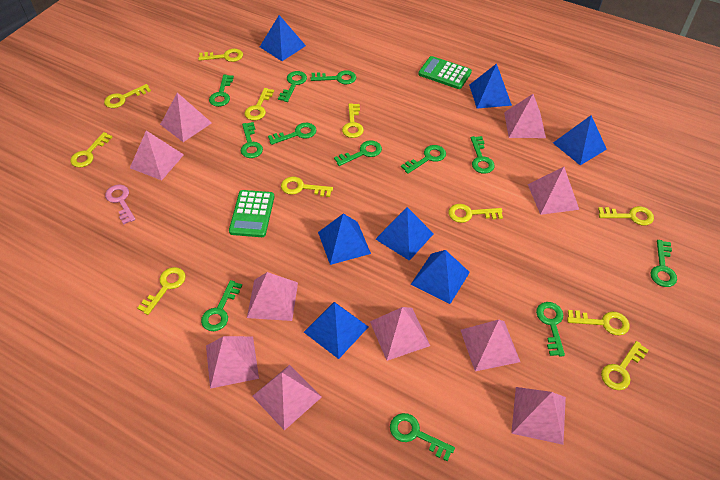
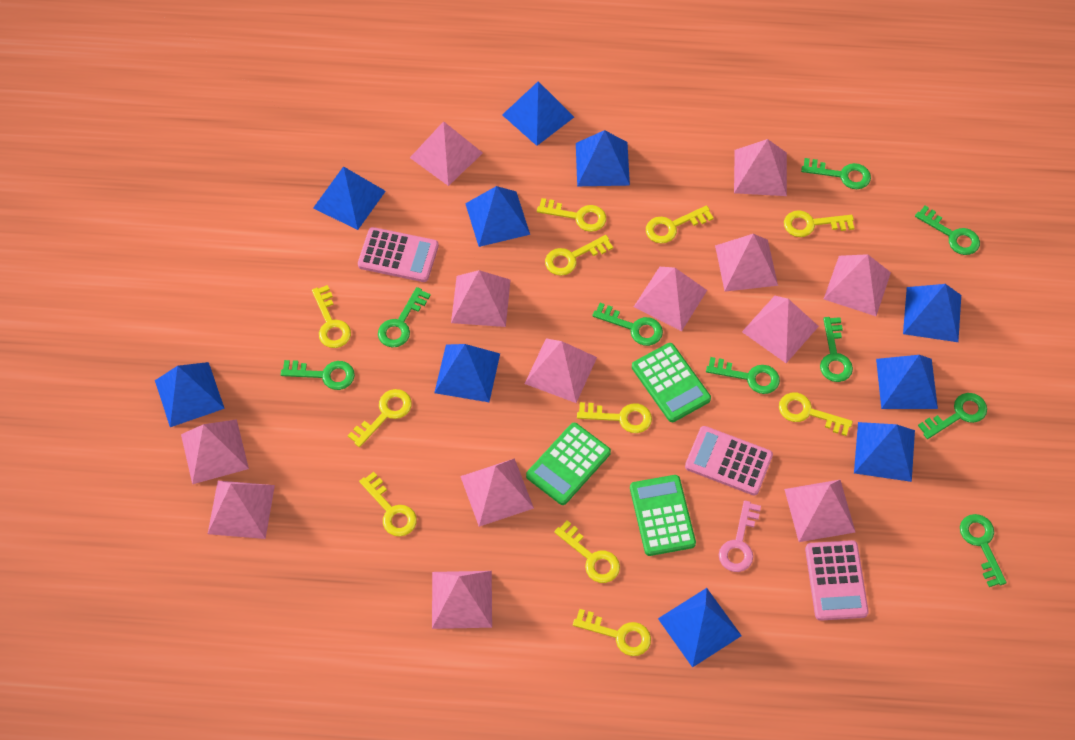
blue pyramid: 7 -> 10
green calculator: 2 -> 3
green key: 12 -> 9
pink calculator: 0 -> 3
pink pyramid: 10 -> 13

